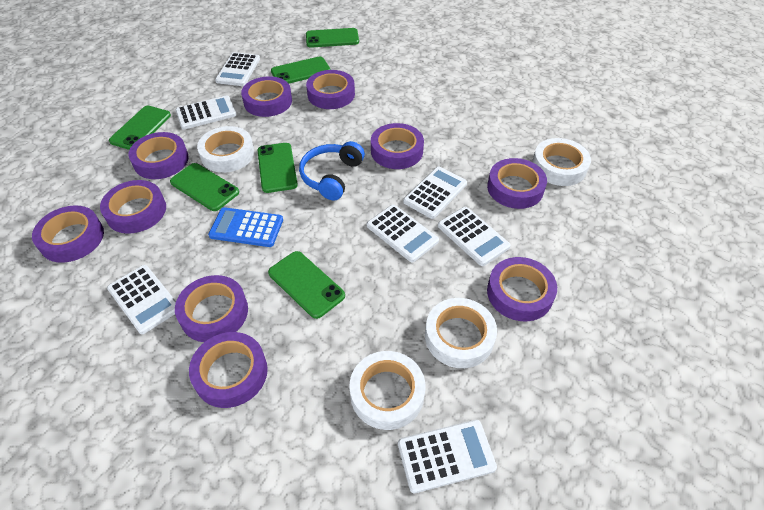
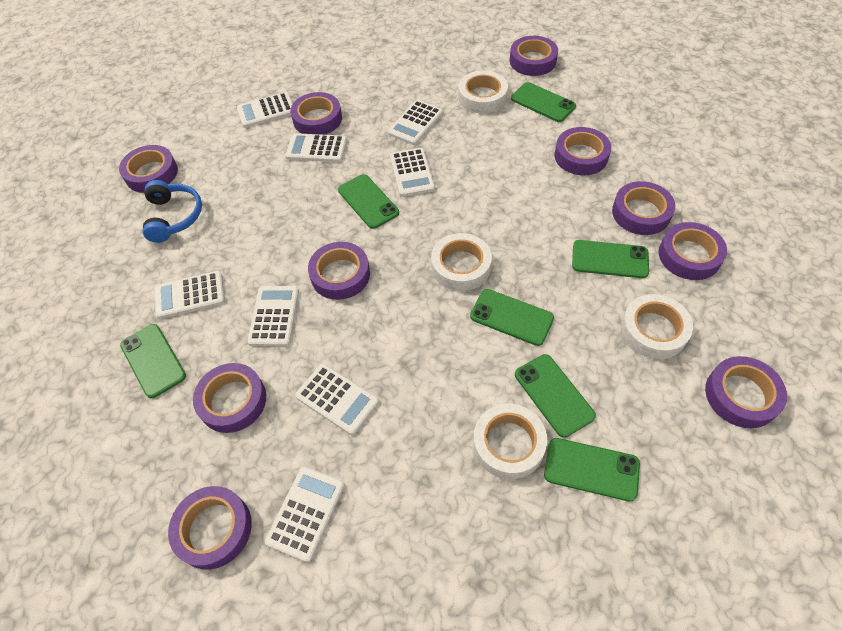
blue calculator: 1 -> 0
green phone: 6 -> 7
white calculator: 7 -> 8

